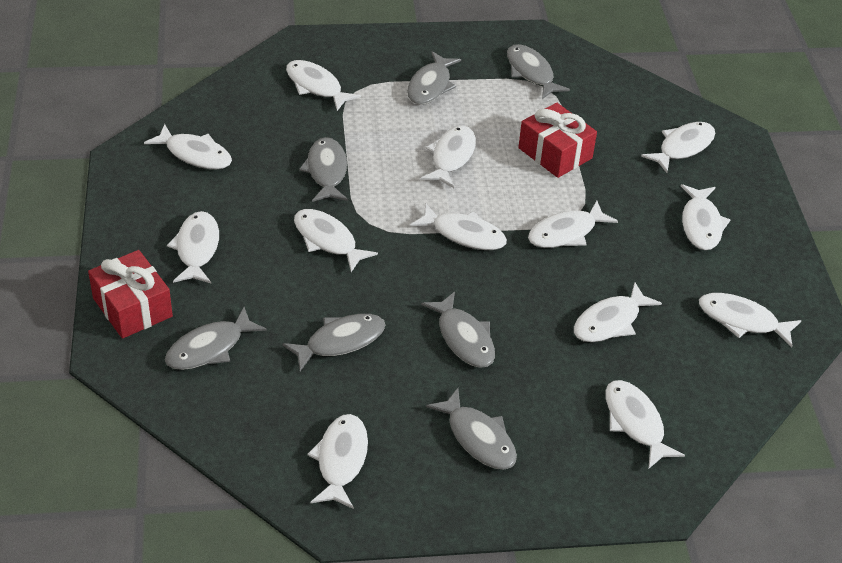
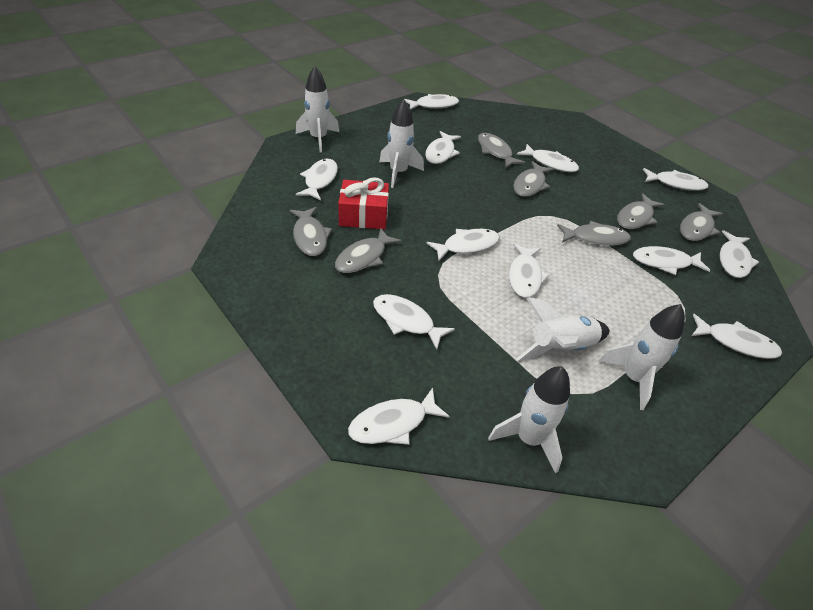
red gift: 2 -> 1
white fish: 13 -> 12
white rocket: 0 -> 5

